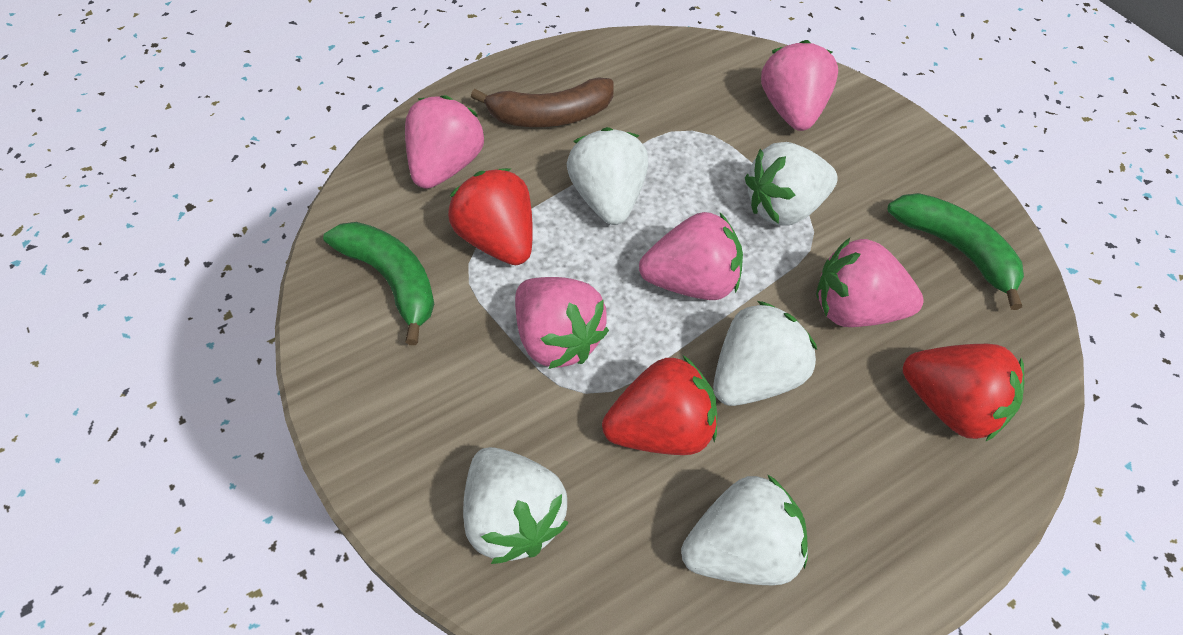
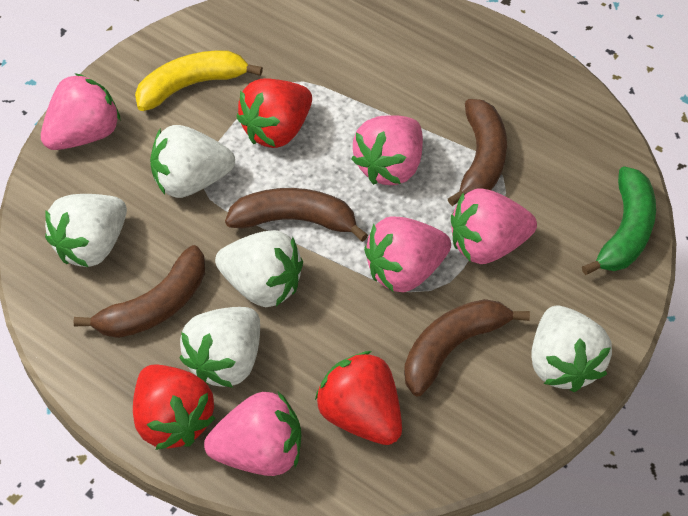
brown banana: 1 -> 4
green banana: 2 -> 1
yellow banana: 0 -> 1

